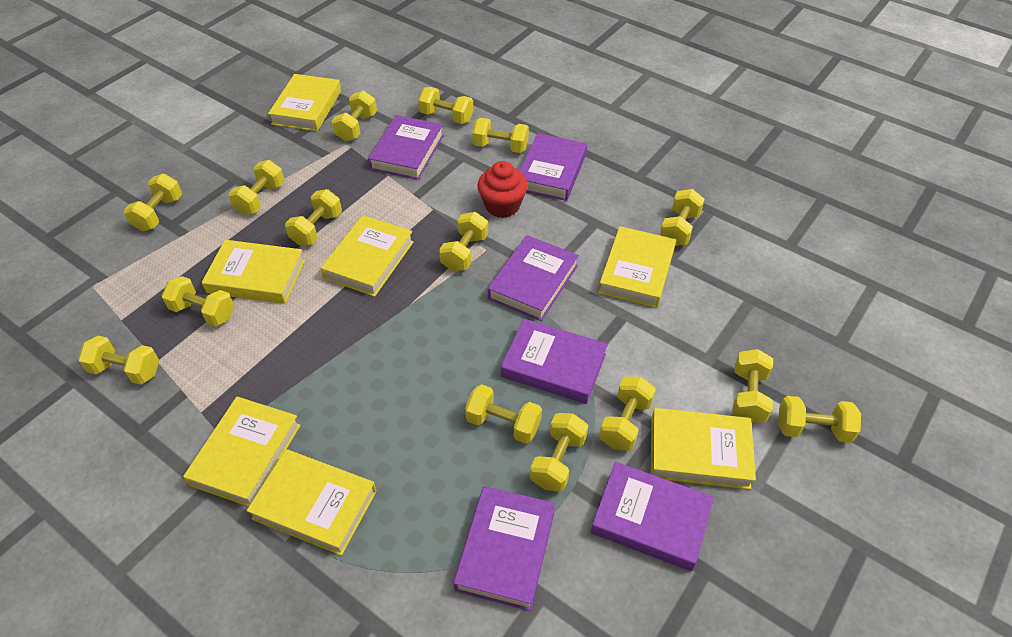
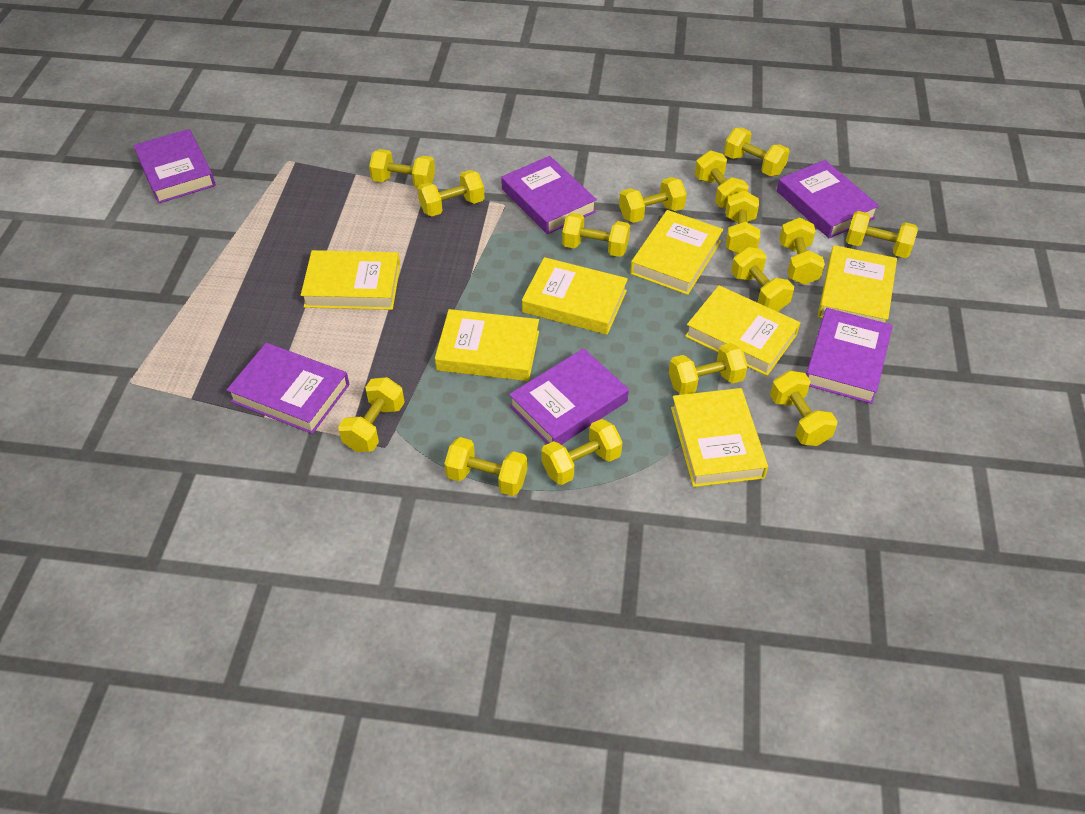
red cupcake: 1 -> 0

